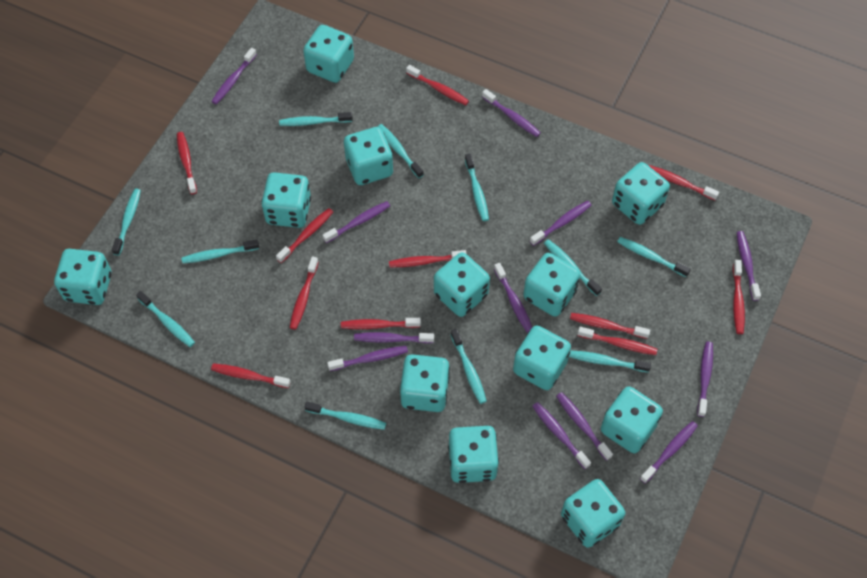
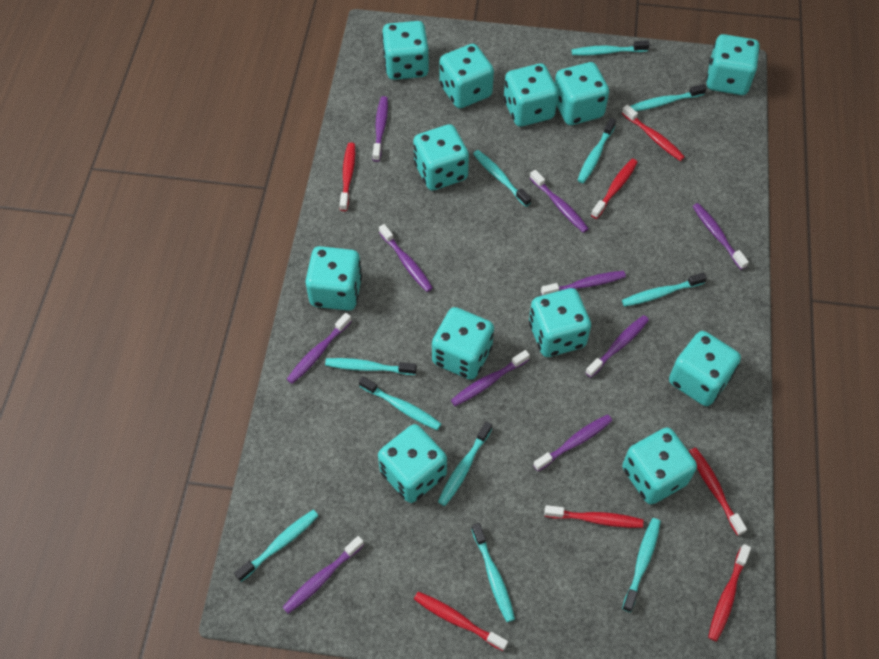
purple toothbrush: 12 -> 10
red toothbrush: 11 -> 7

